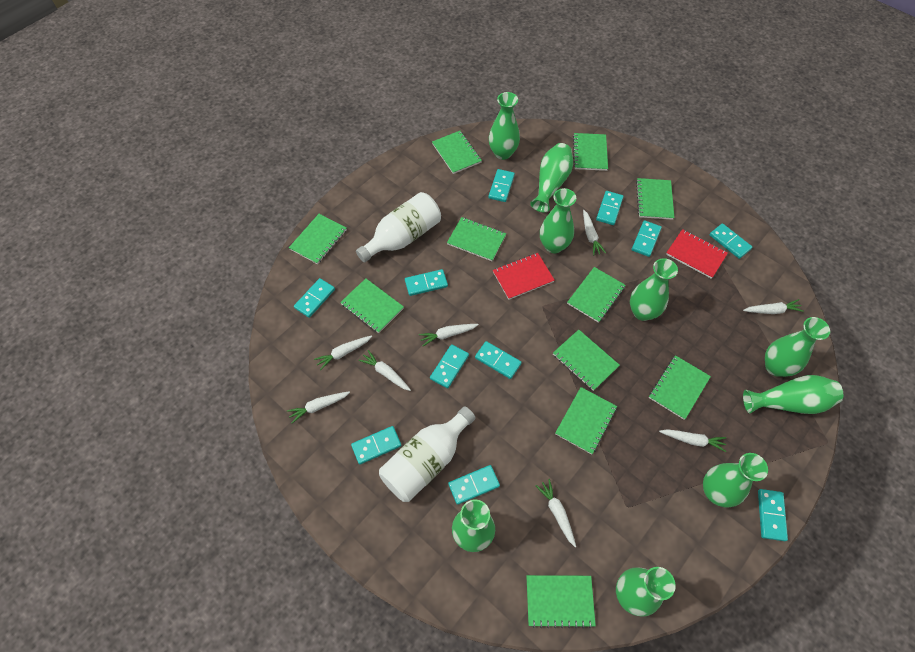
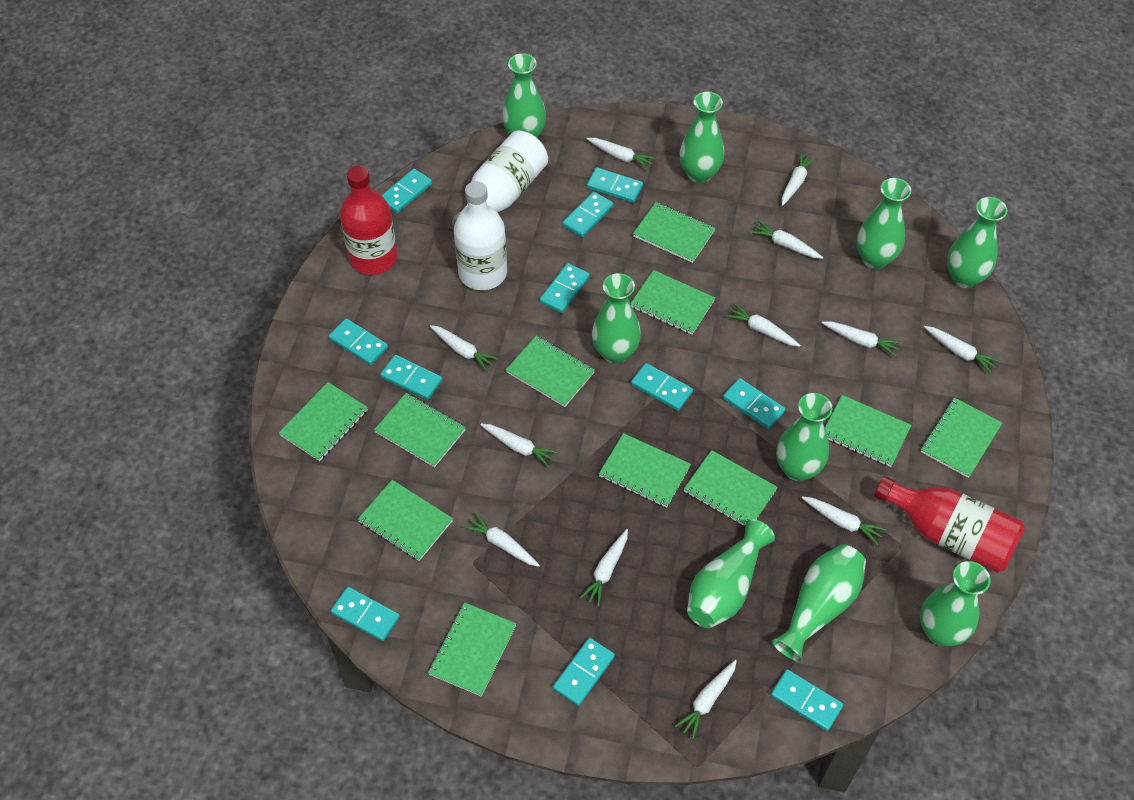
red bottle: 0 -> 2
red notebook: 2 -> 0
white carrot: 8 -> 12

